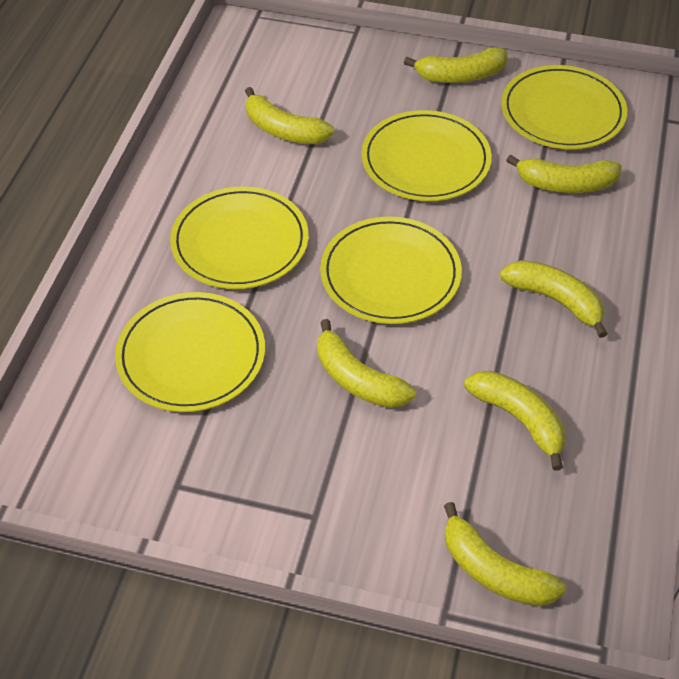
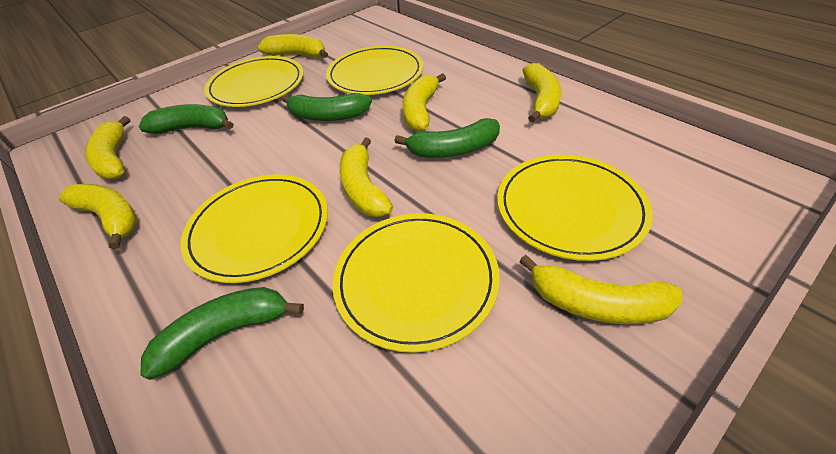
green banana: 0 -> 4

